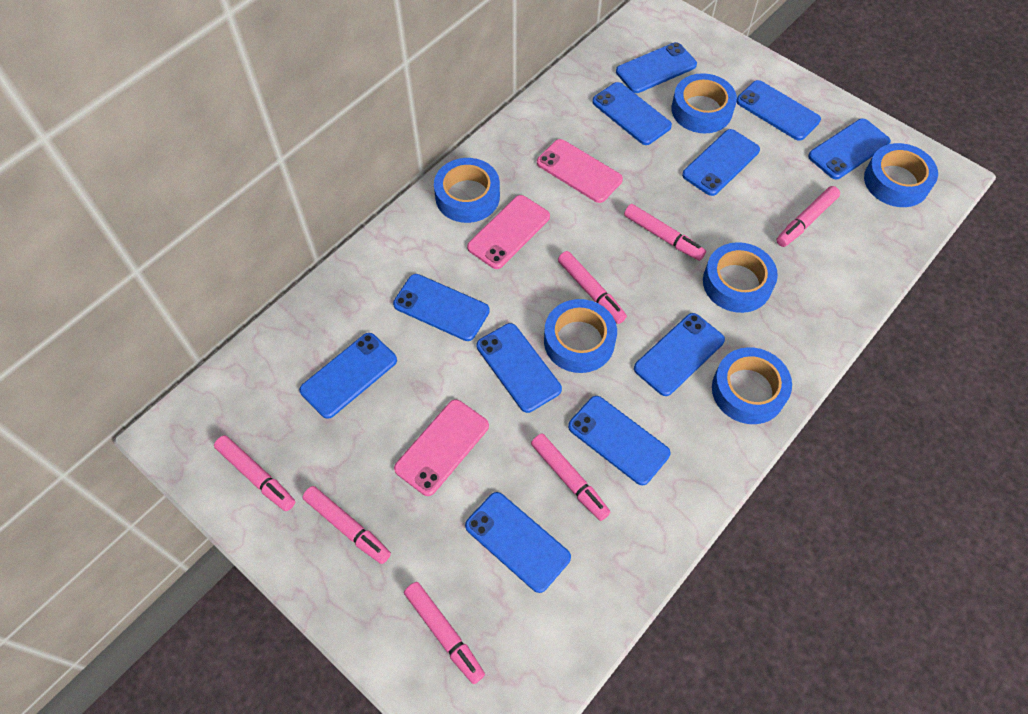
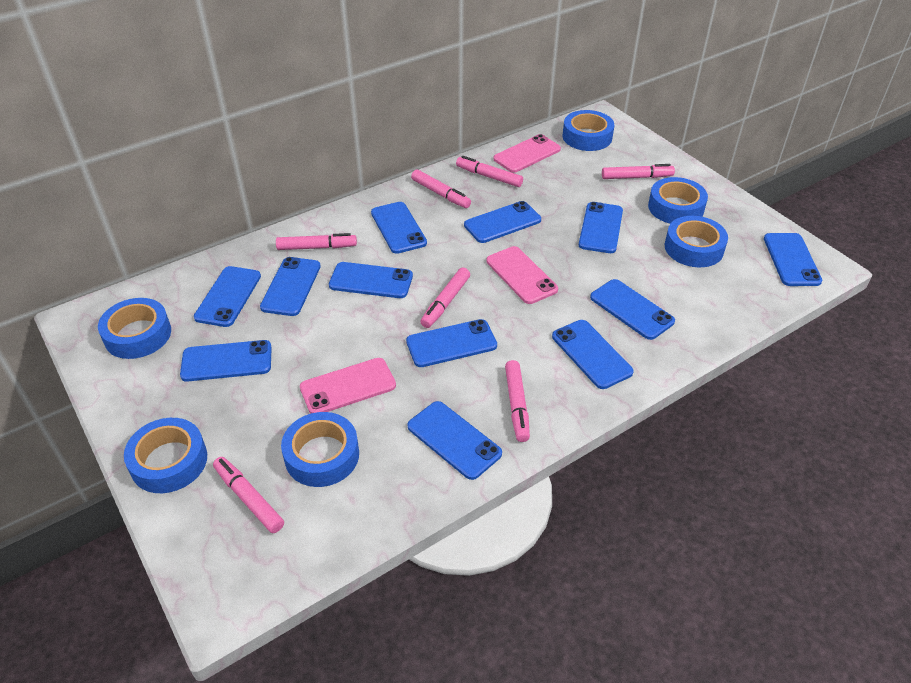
blue phone: 11 -> 12

